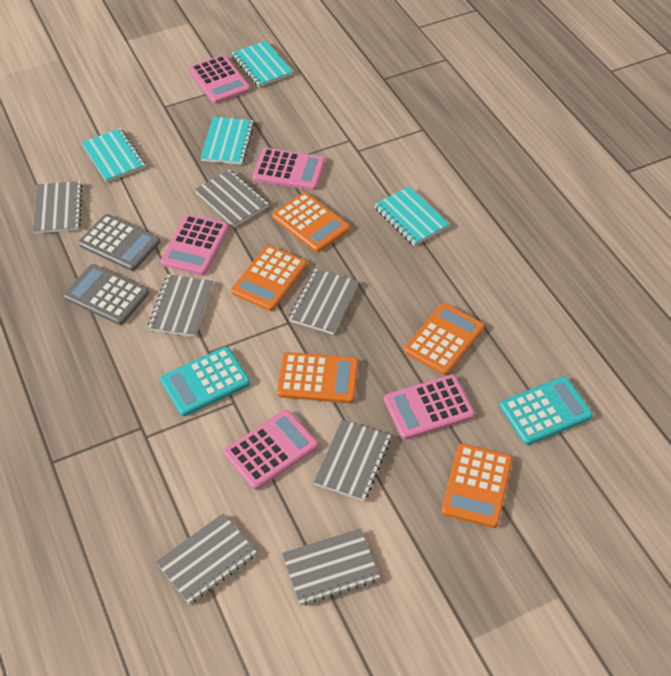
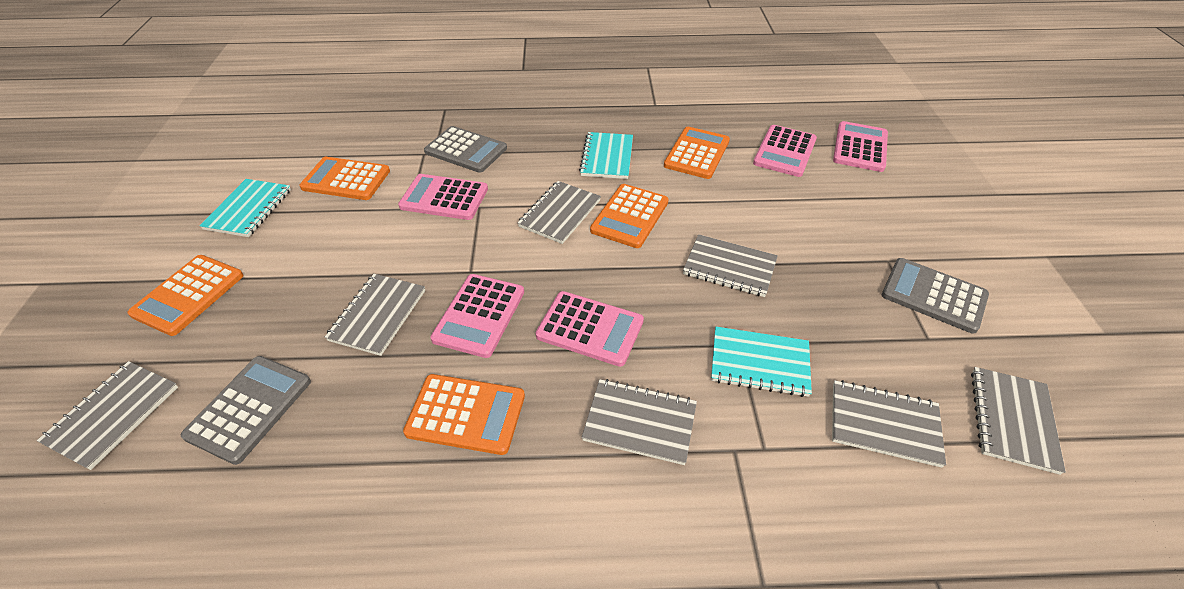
grey calculator: 2 -> 3
turquoise calculator: 2 -> 0
turquoise notebook: 4 -> 3

